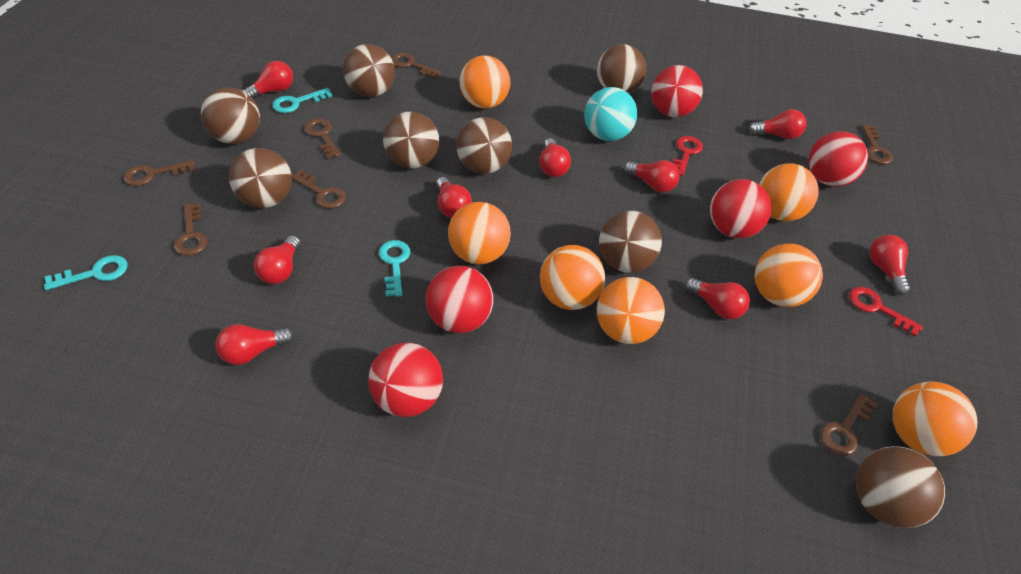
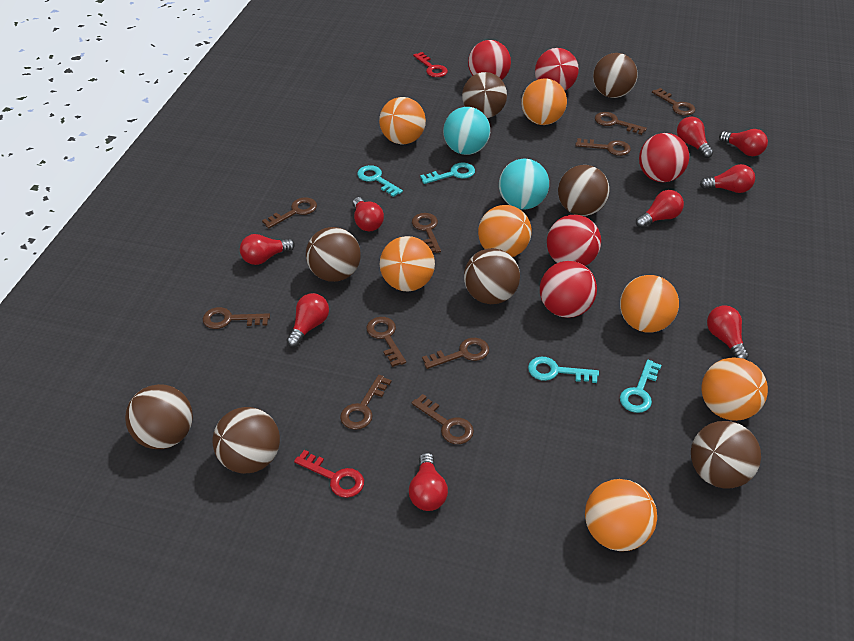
brown key: 7 -> 10
turquoise ball: 1 -> 2
turquoise key: 3 -> 4

